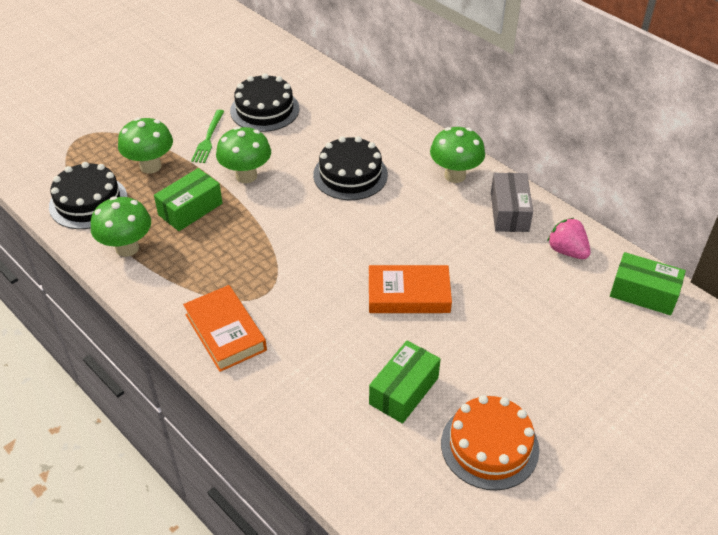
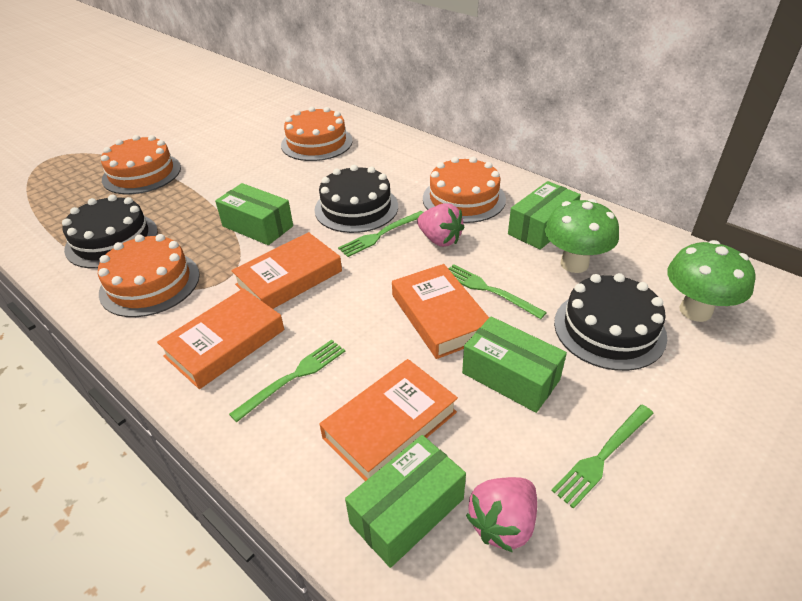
green box: 3 -> 4
green fork: 1 -> 4
green mushroom: 4 -> 2
grey box: 1 -> 0
orange book: 2 -> 4
orange cake: 1 -> 4
pink strawberry: 1 -> 2

